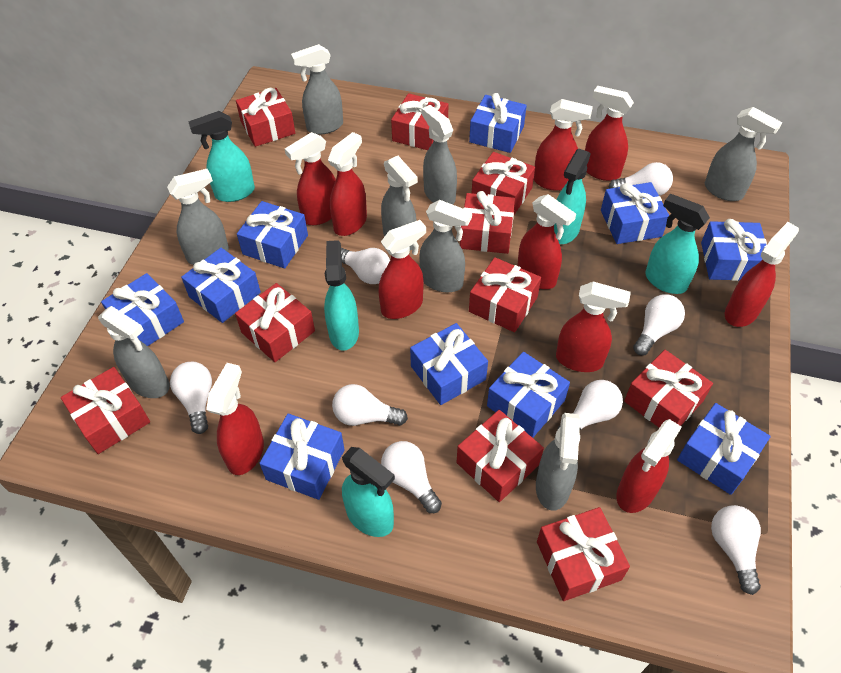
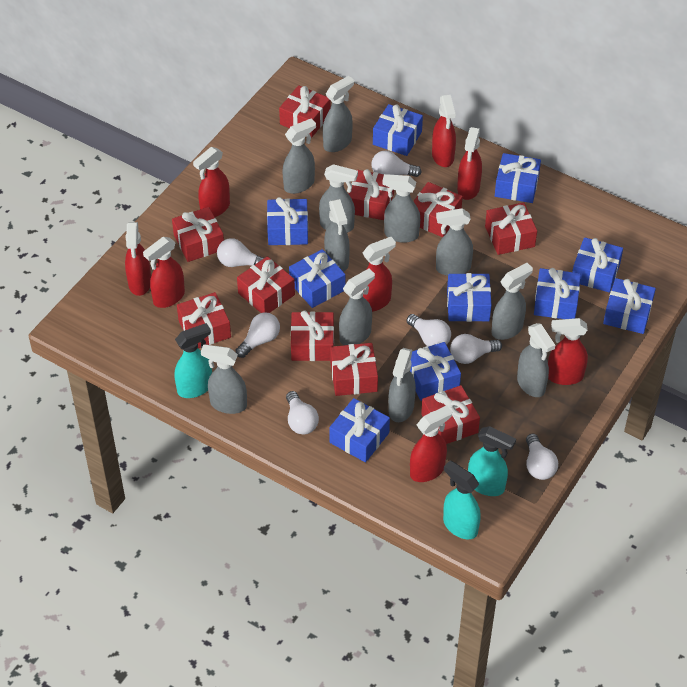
grey spray bottle: 8 -> 11
red spray bottle: 10 -> 8
turquoise spray bottle: 5 -> 3
white light bulb: 8 -> 7

